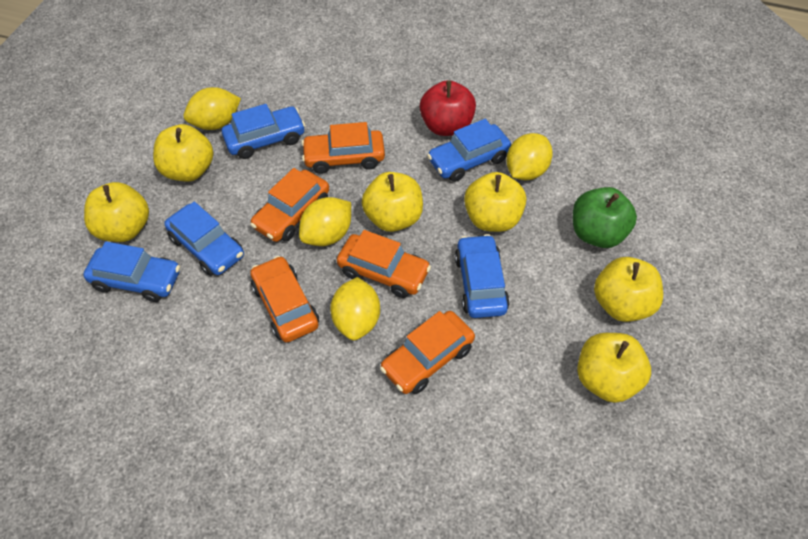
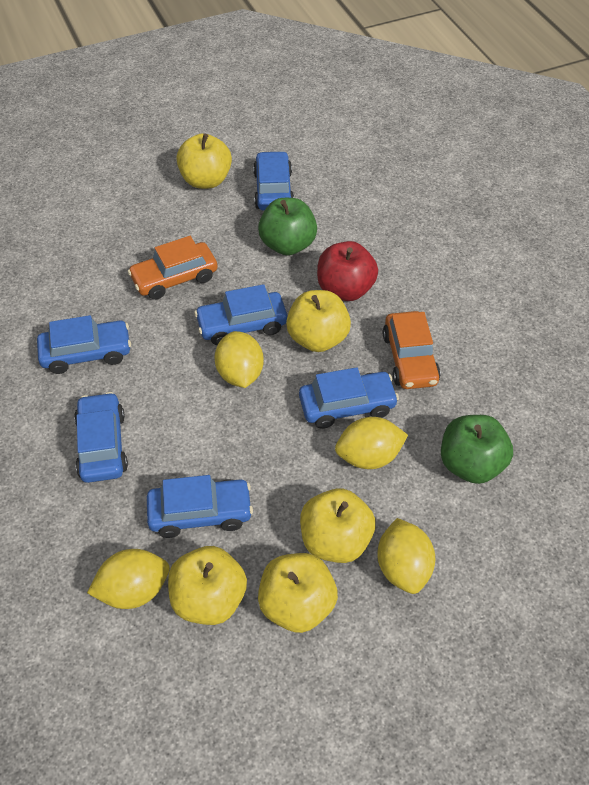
blue car: 5 -> 6
green apple: 1 -> 2
orange car: 5 -> 2
yellow apple: 6 -> 5

